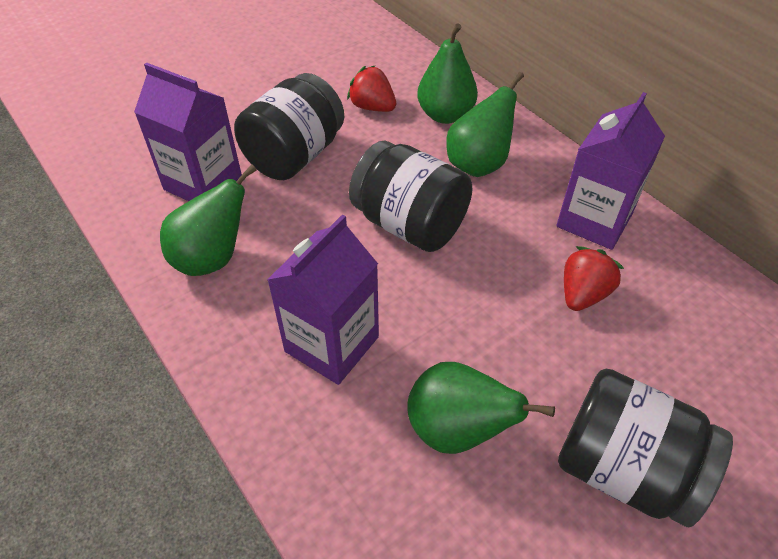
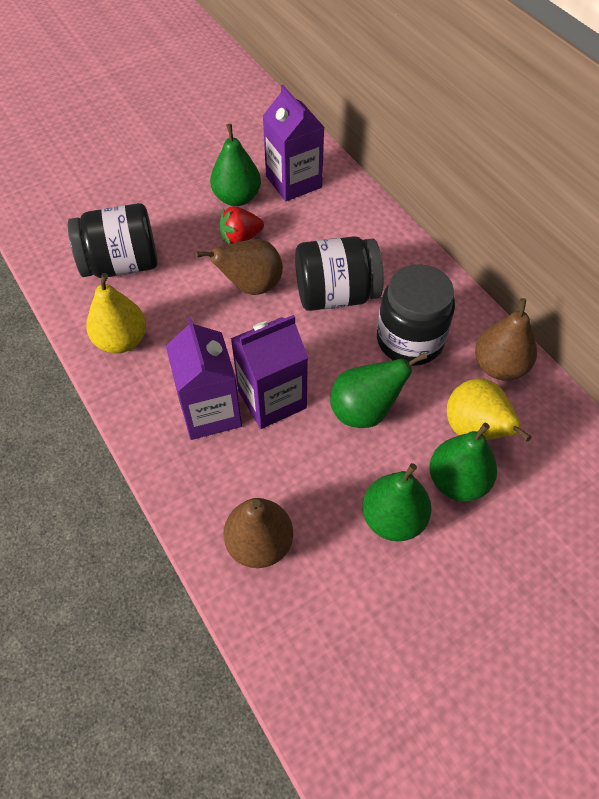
brown pear: 0 -> 3
red strawberry: 2 -> 1
yellow pear: 0 -> 2

